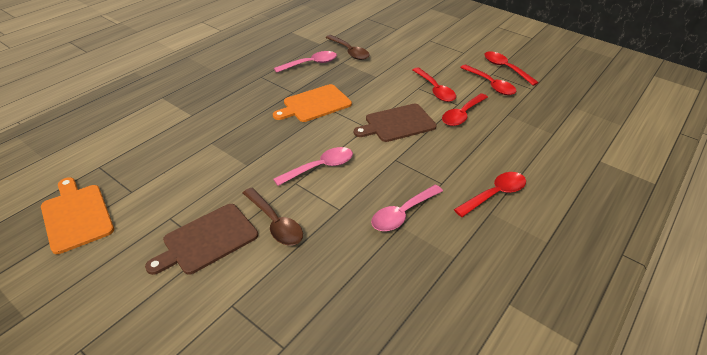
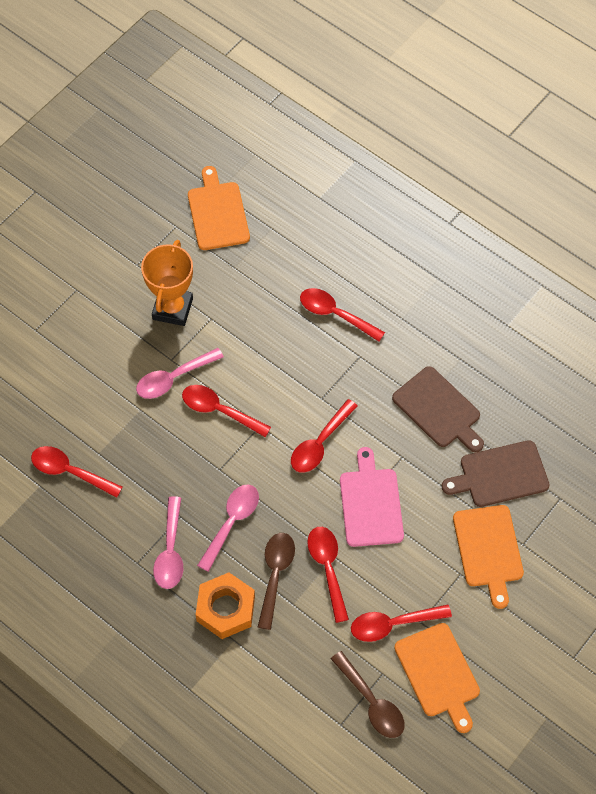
orange cutting board: 2 -> 3
orange nut: 0 -> 1
orange trophy: 0 -> 1
pink cutting board: 0 -> 1
red spoon: 5 -> 6

